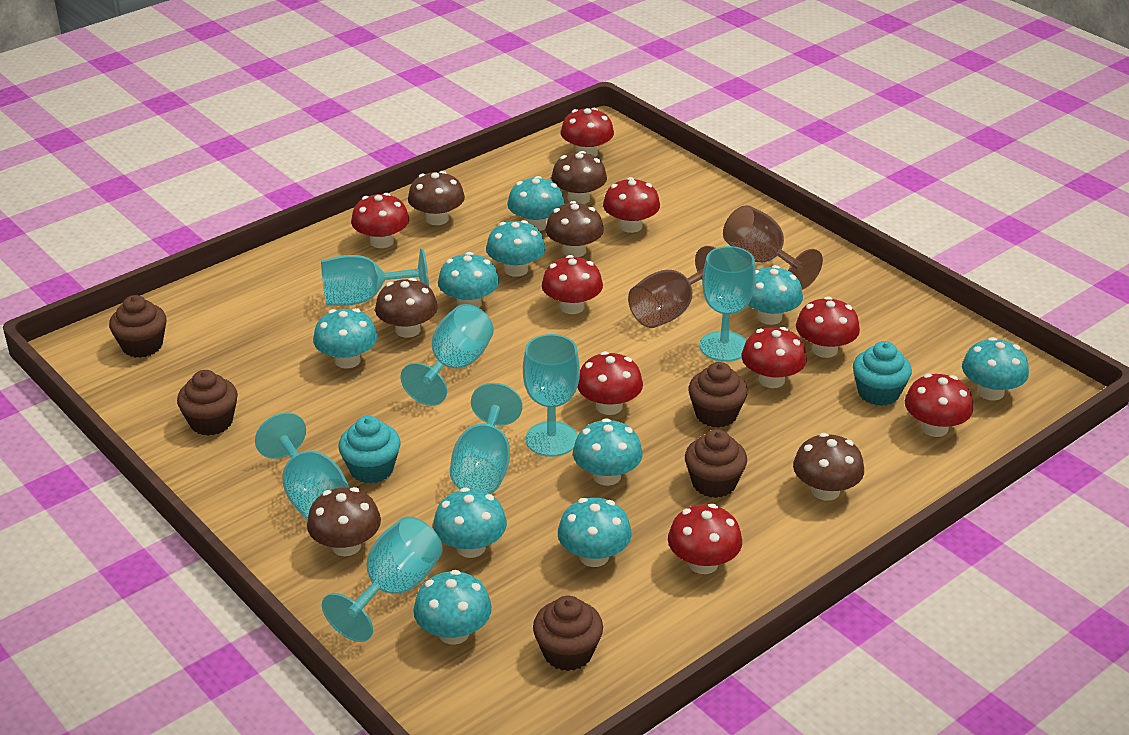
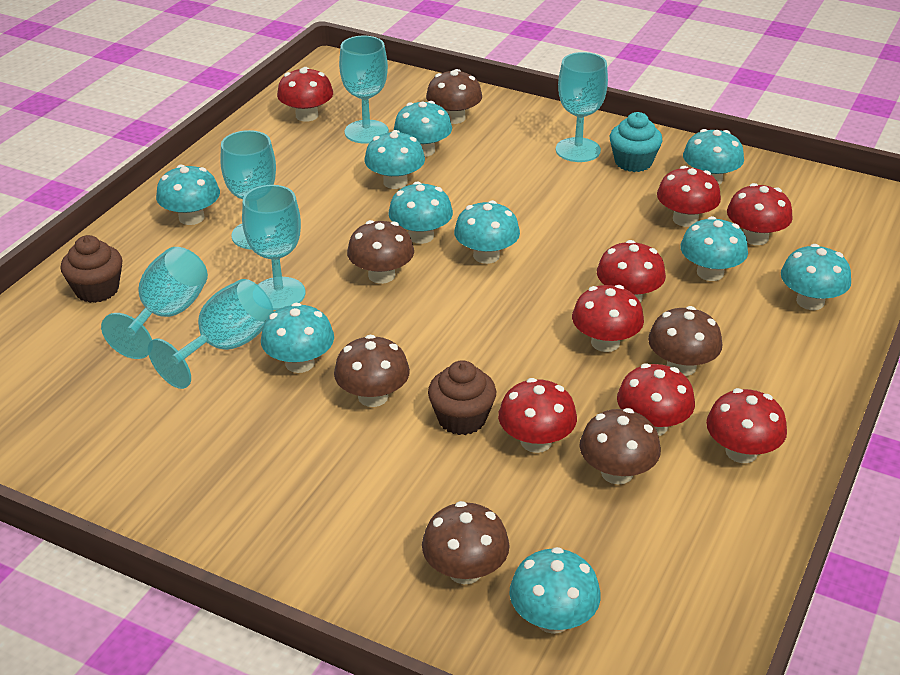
brown cupcake: 5 -> 2
brown goblet: 2 -> 0
red mushroom: 9 -> 8
turquoise cupcake: 2 -> 1
turquoise goblet: 7 -> 6

